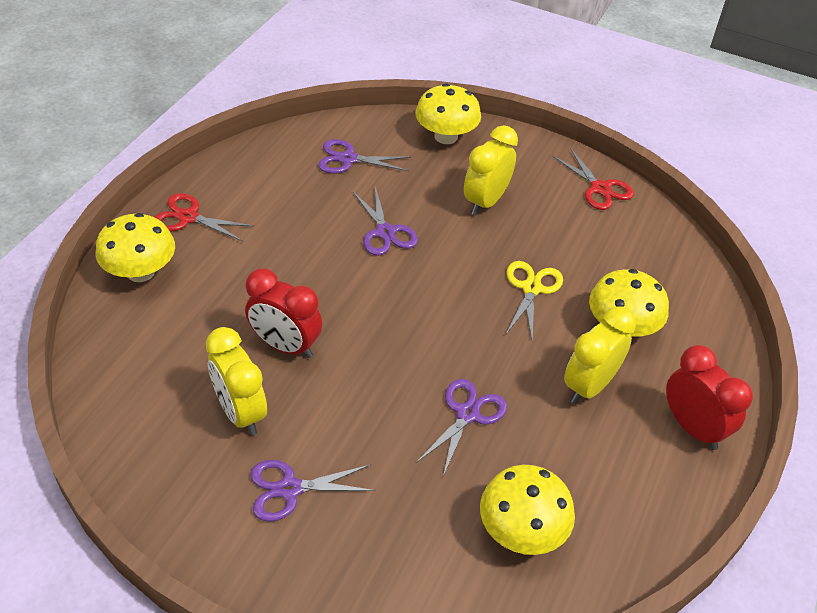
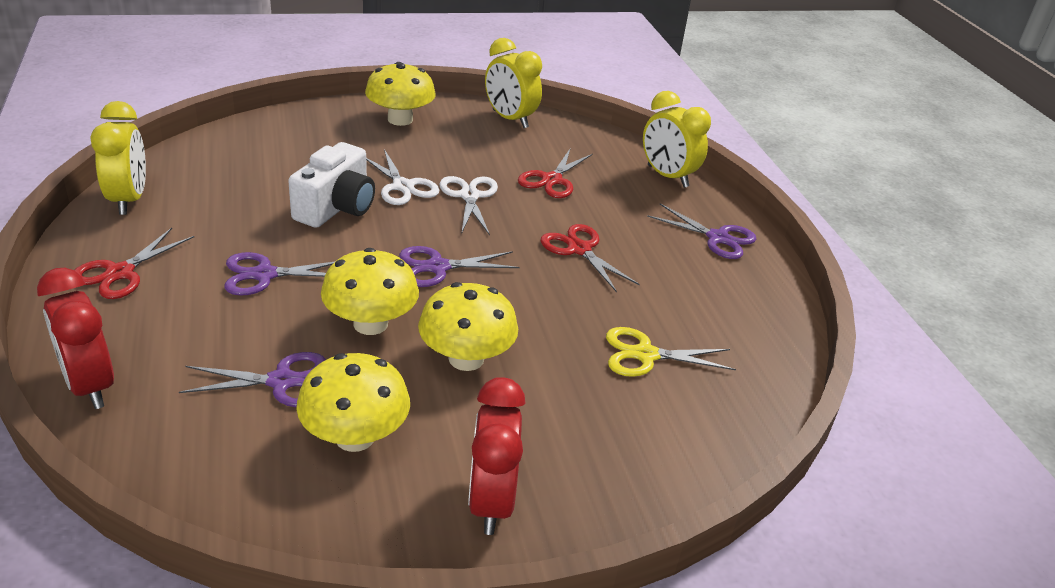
red scissors: 2 -> 3
white camera: 0 -> 1
white scissors: 0 -> 2

